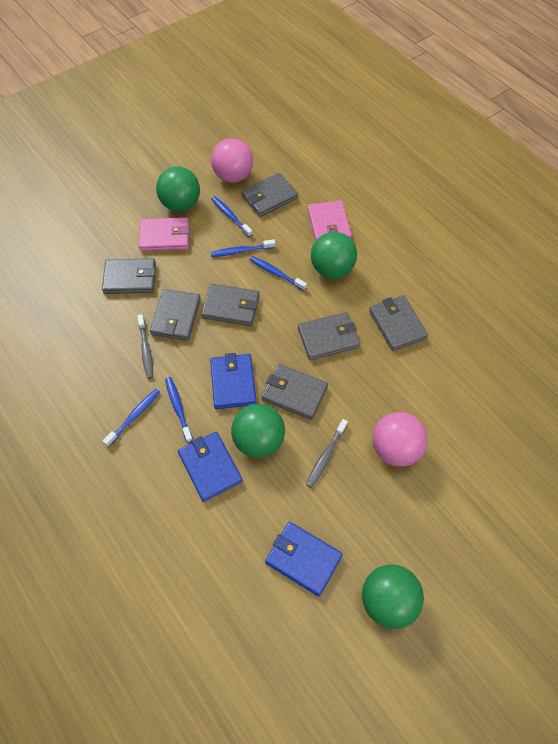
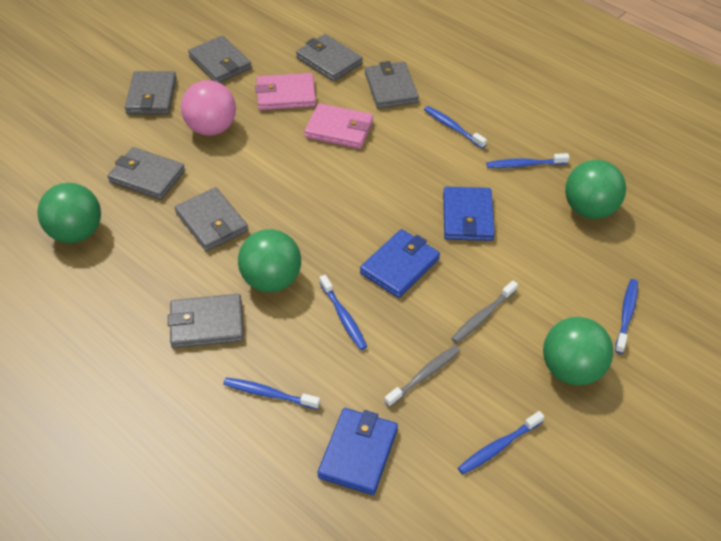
blue toothbrush: 5 -> 6
pink ball: 2 -> 1

